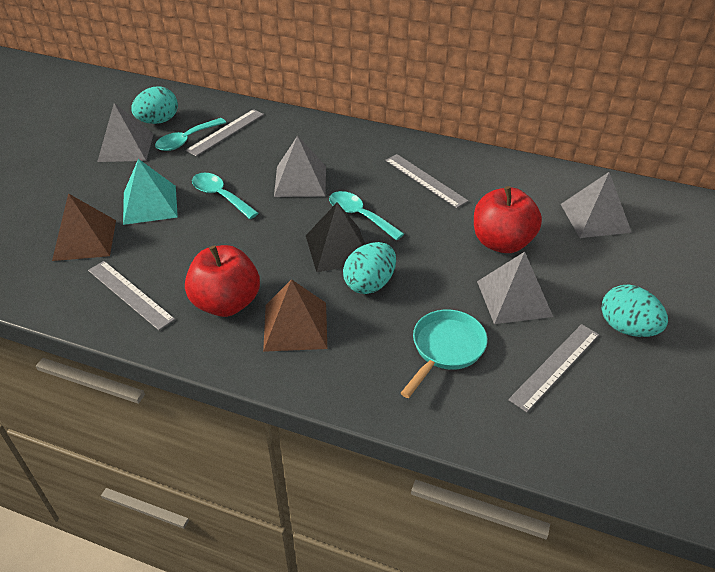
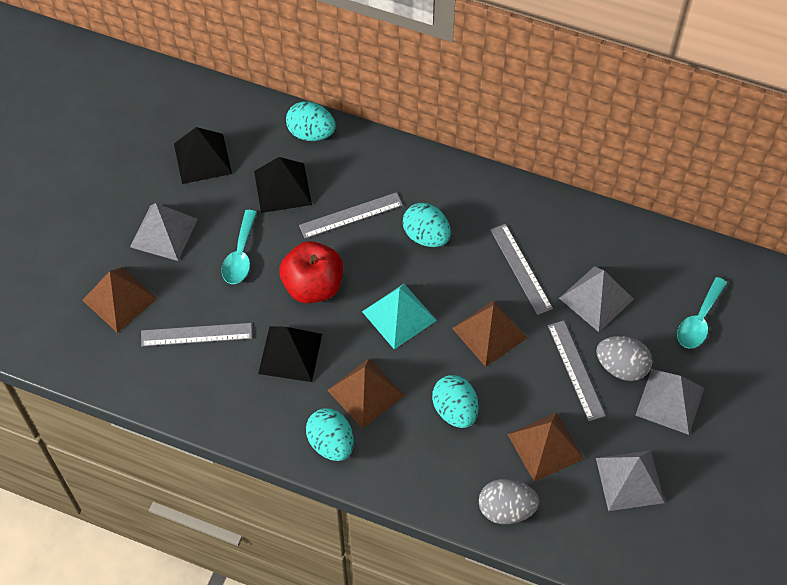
black pyramid: 1 -> 3
brown pyramid: 2 -> 4
grey egg: 0 -> 2
red apple: 2 -> 1
turquoise egg: 3 -> 4
turquoise pan: 1 -> 0
turquoise spoon: 3 -> 2

